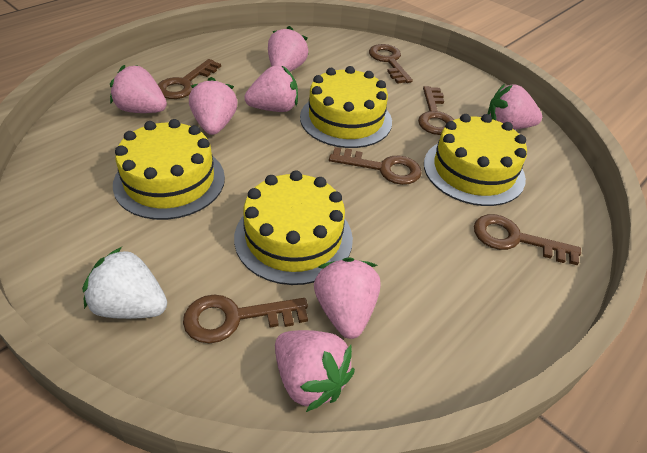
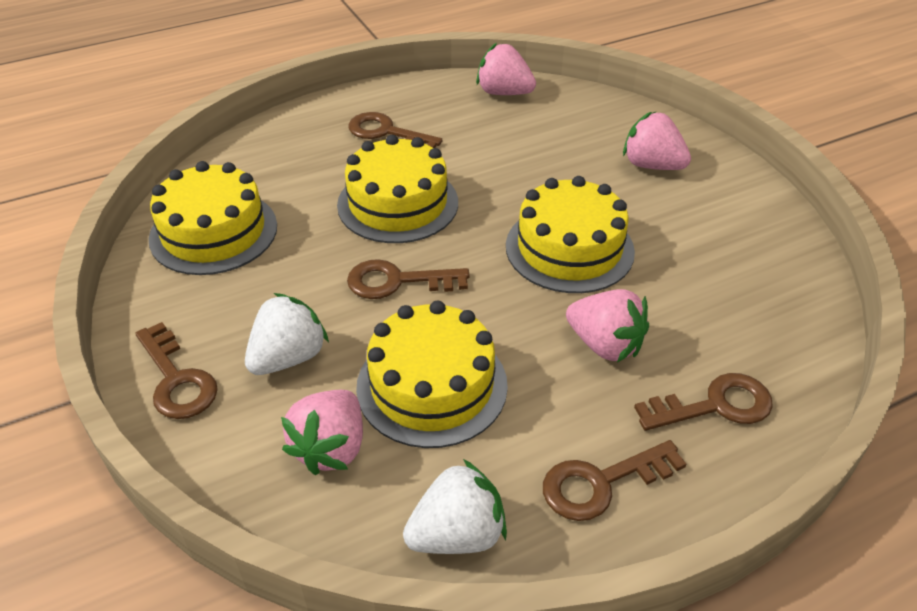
brown key: 6 -> 5
pink strawberry: 7 -> 4
white strawberry: 1 -> 2

